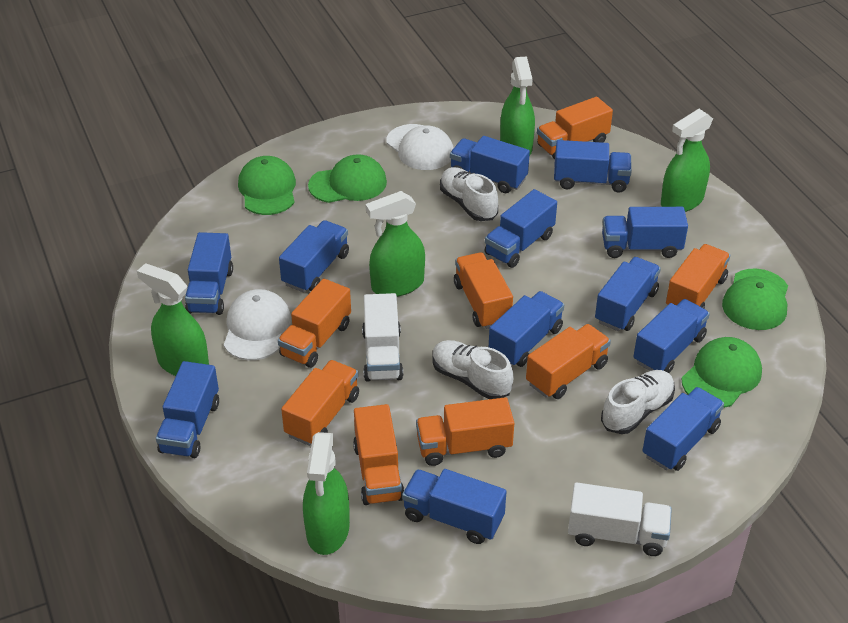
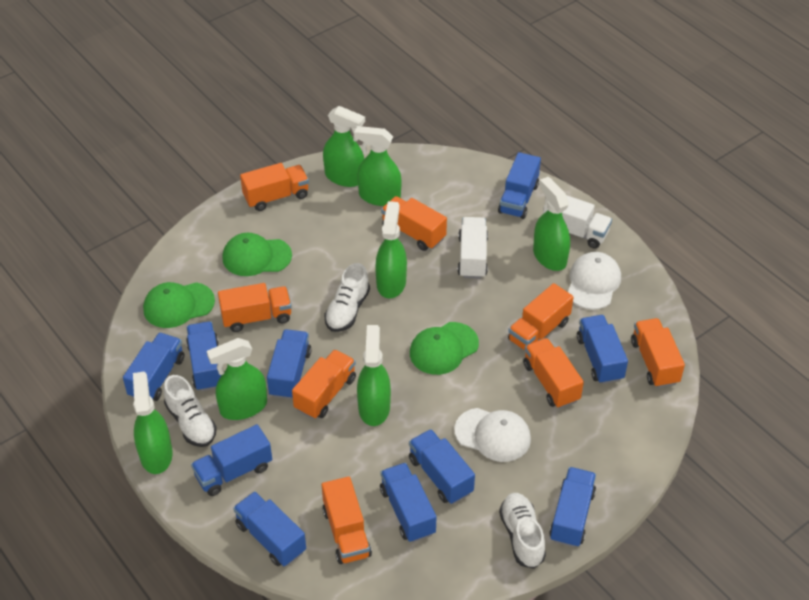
blue truck: 12 -> 10
green cap: 4 -> 3
green spray bottle: 5 -> 7

